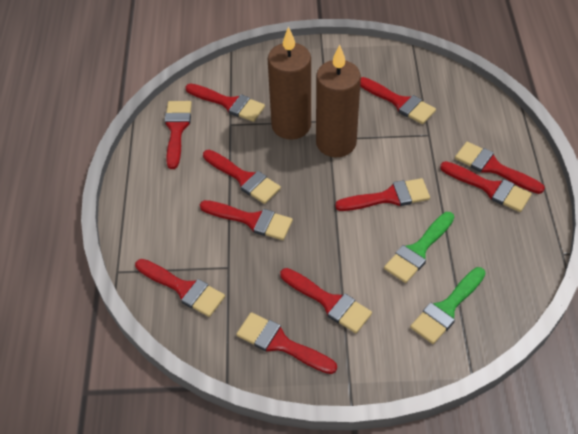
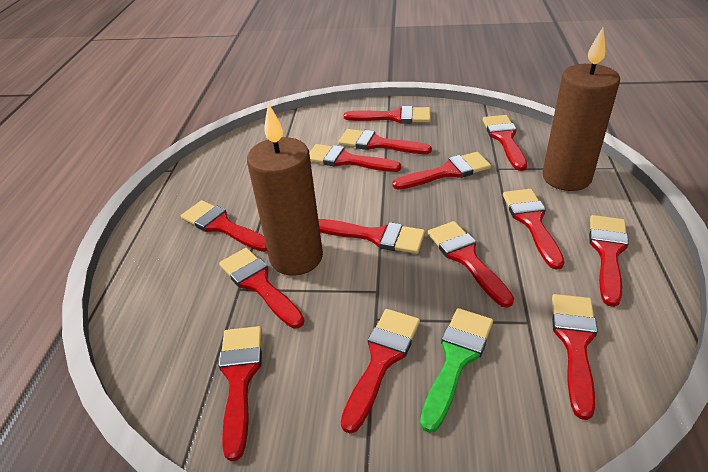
green brush: 2 -> 1
red brush: 11 -> 14

